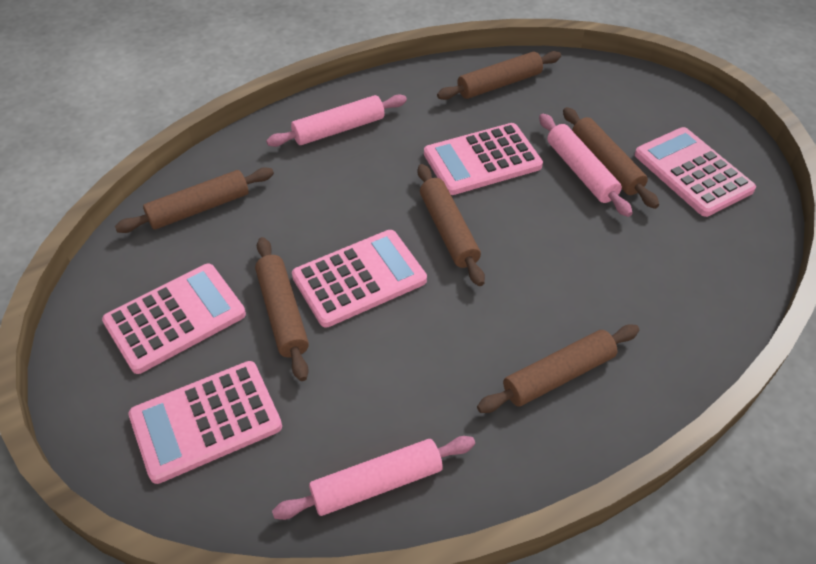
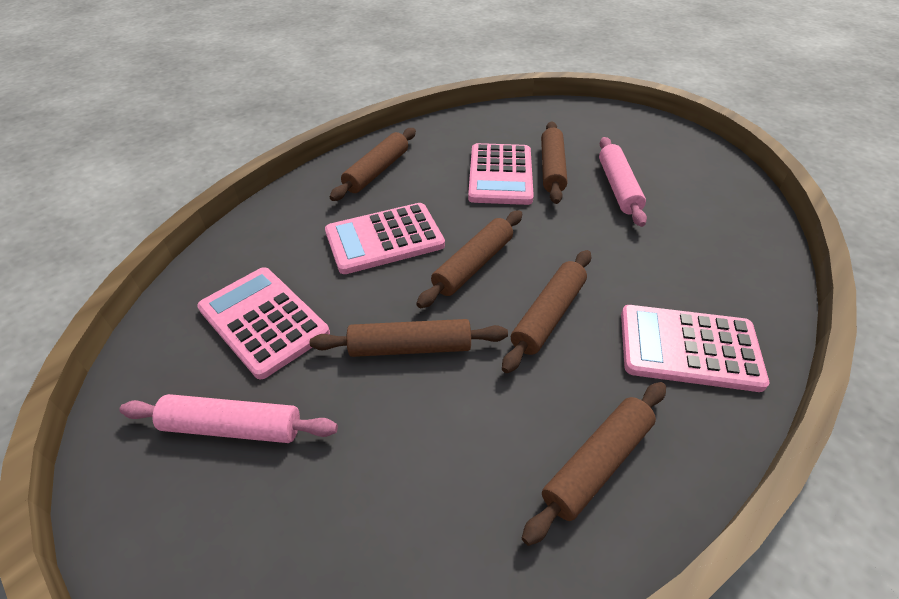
pink calculator: 5 -> 4
pink rolling pin: 3 -> 2

